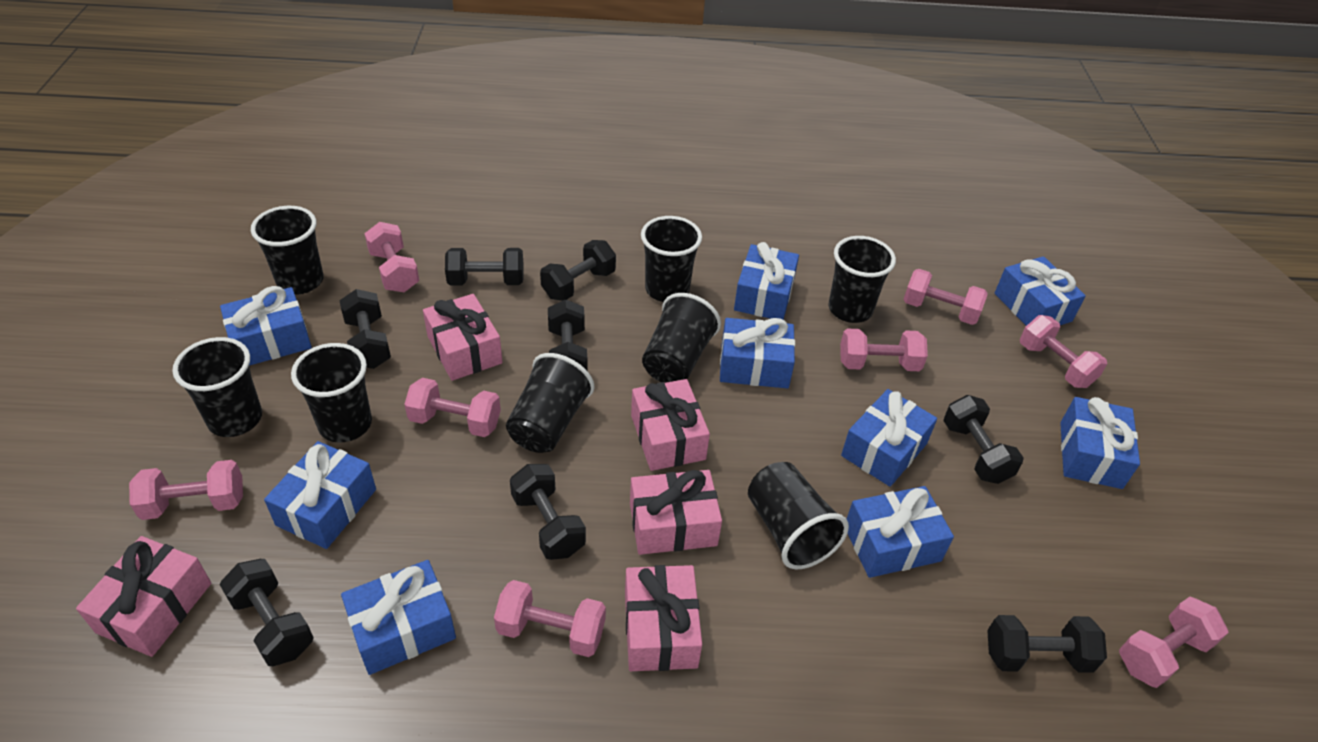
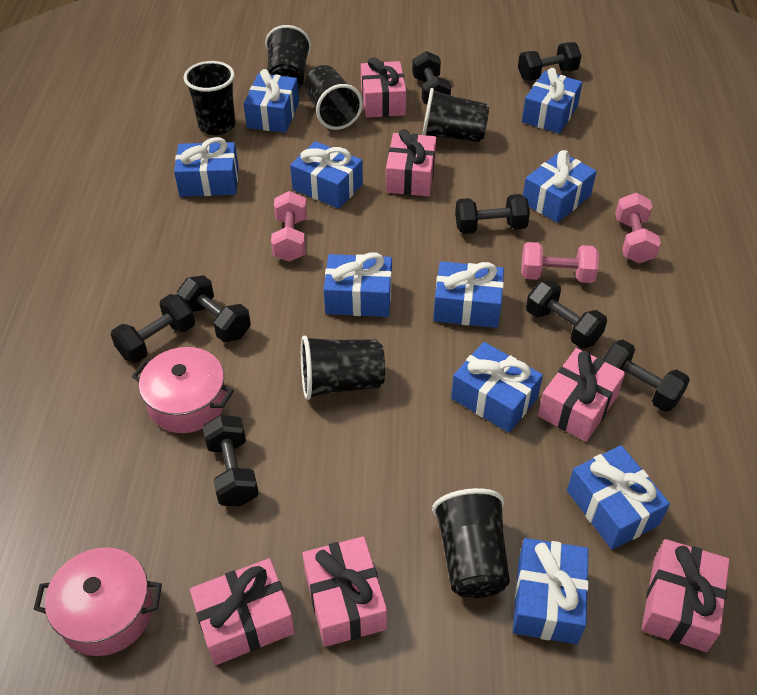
black cup: 8 -> 6
blue gift: 9 -> 10
pink dumbbell: 8 -> 3
pink gift: 5 -> 6
pink pot: 0 -> 2

